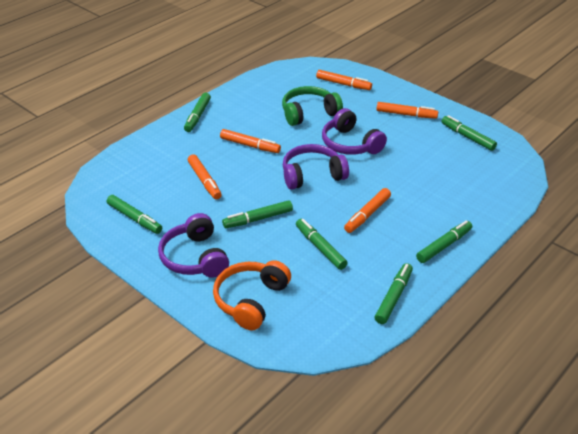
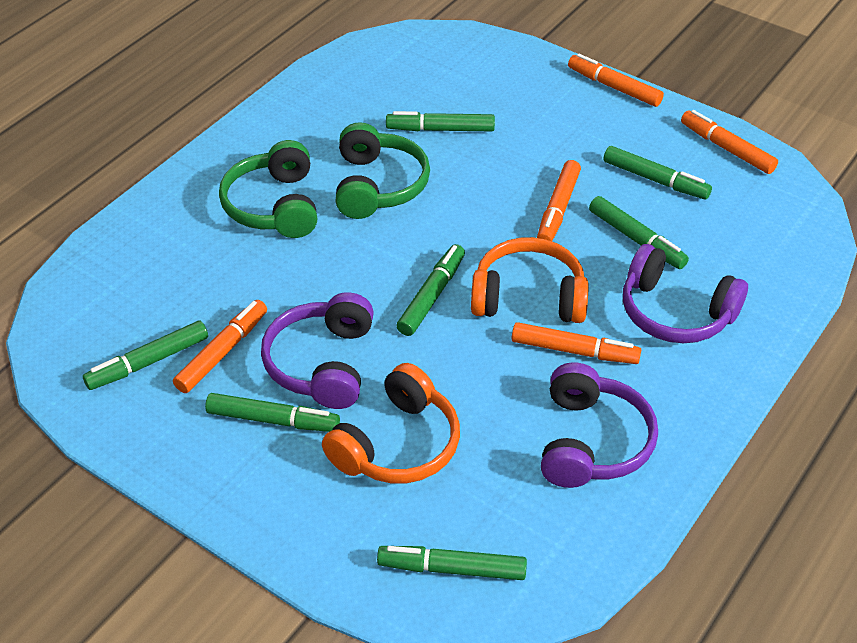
green headphones: 1 -> 2
orange headphones: 1 -> 2

